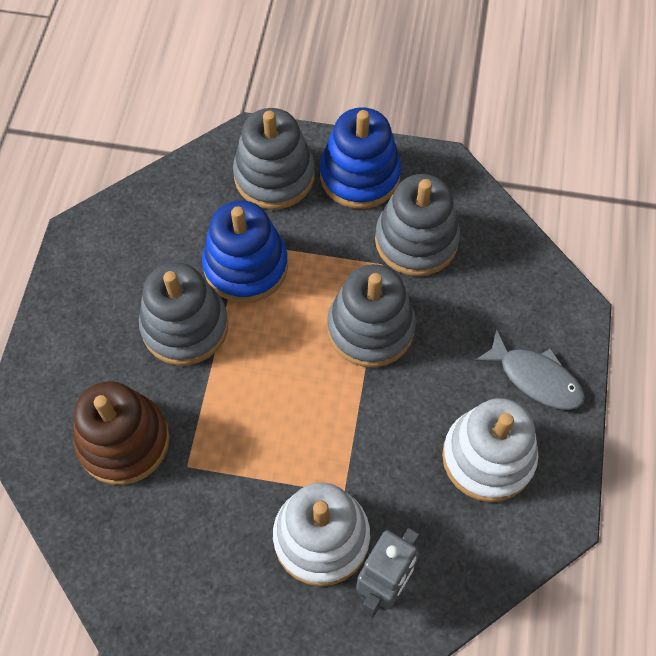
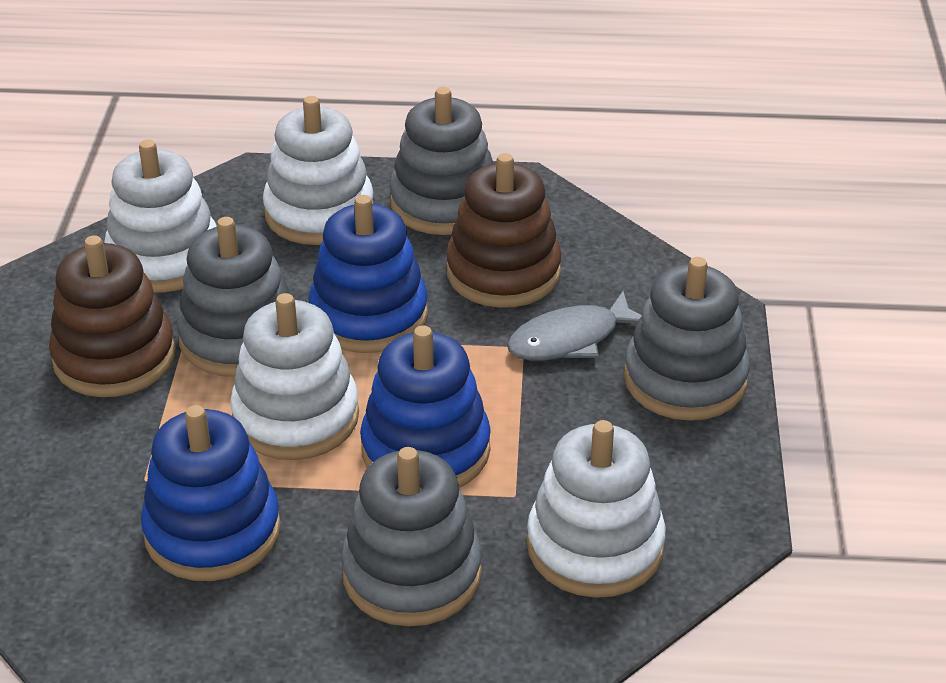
blue stacking toy: 2 -> 3
brown stacking toy: 1 -> 2
grey robot: 1 -> 0
white stacking toy: 2 -> 4

